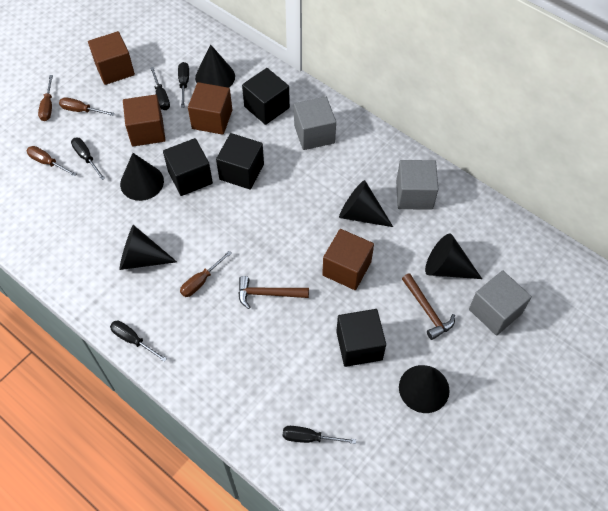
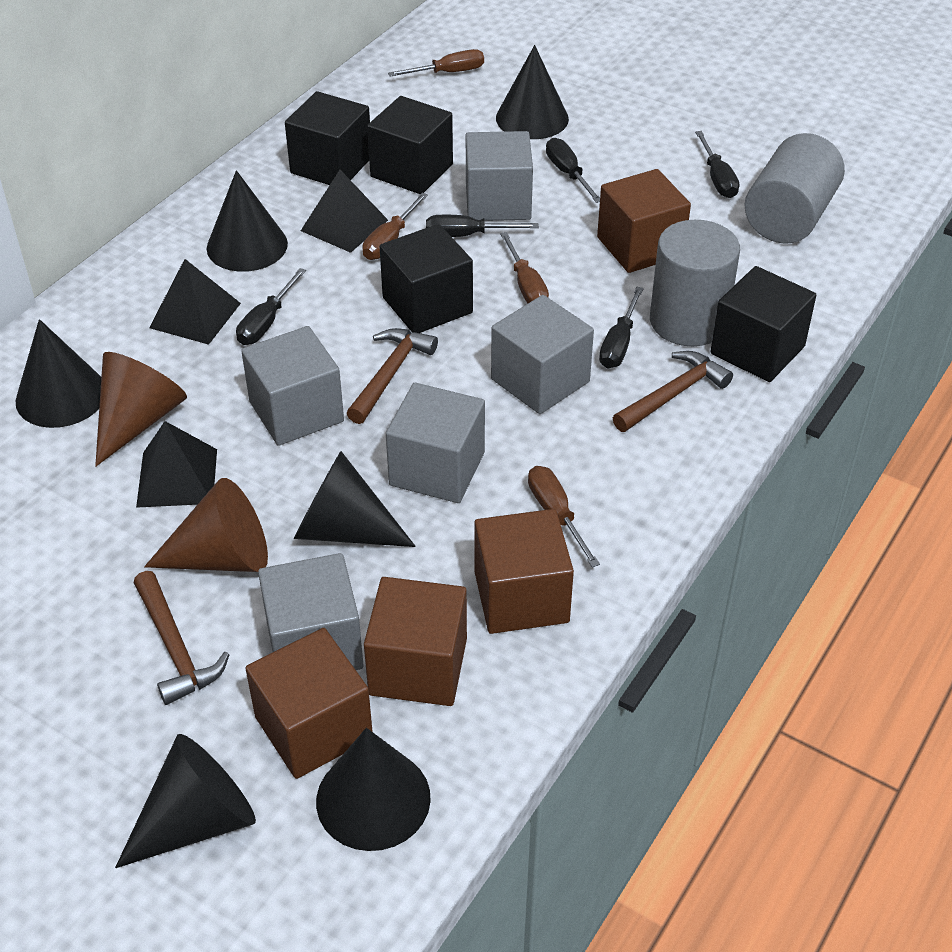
black pyramid: 0 -> 3
brown cone: 0 -> 2
brown hammer: 2 -> 3
grey cube: 3 -> 5
grey cylinder: 0 -> 2

